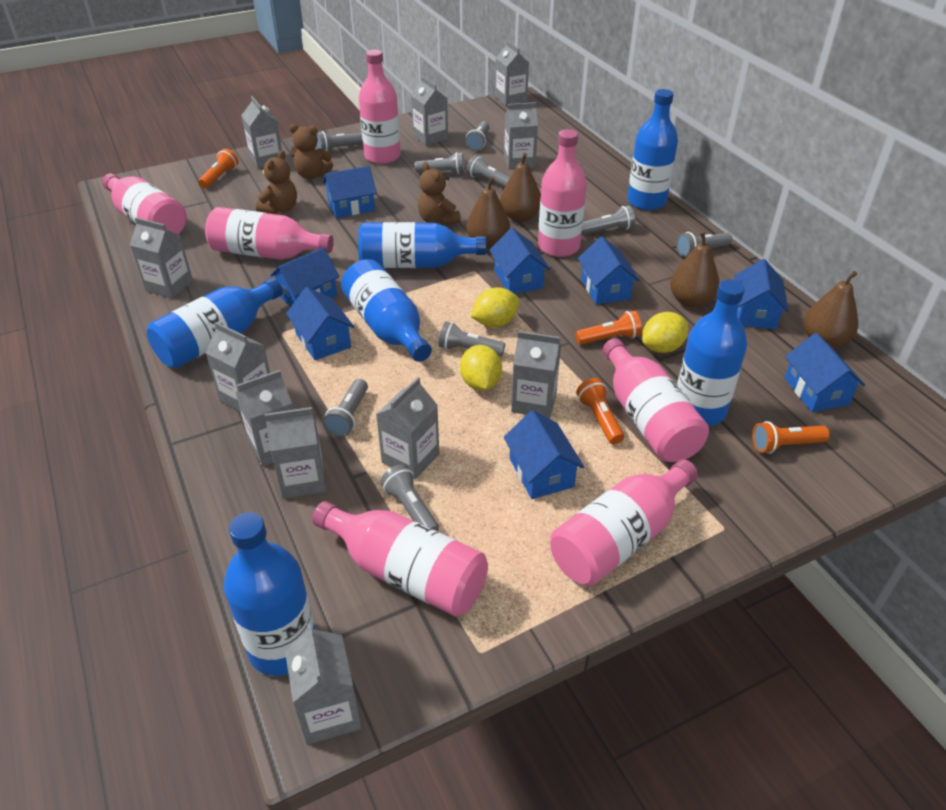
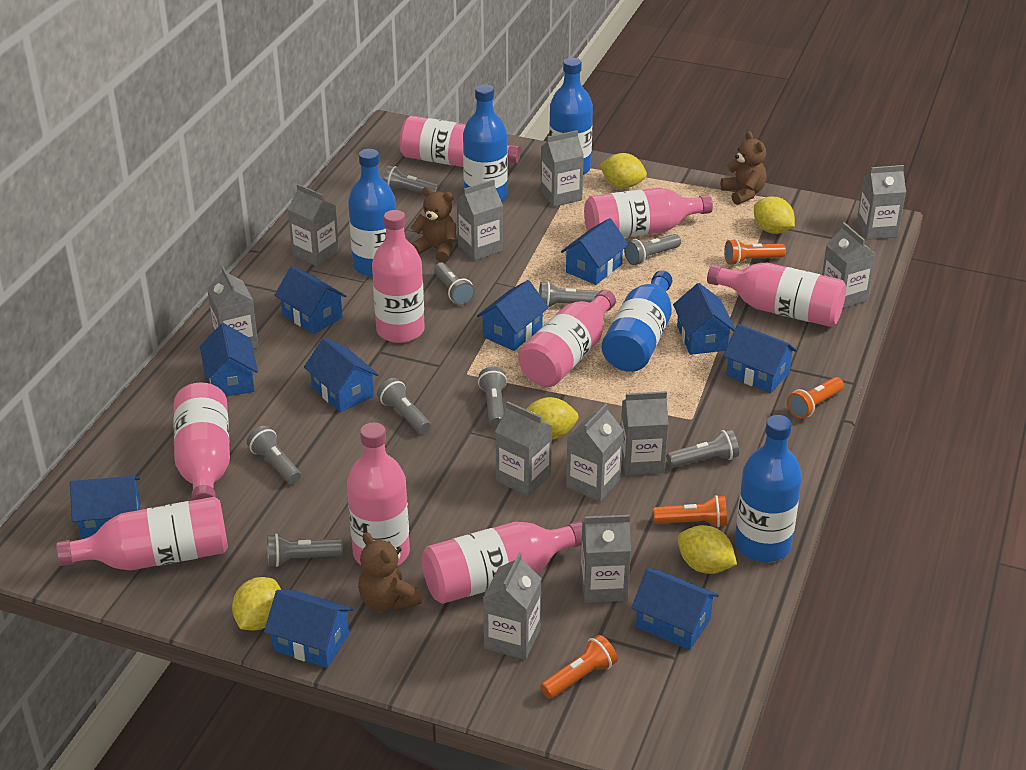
blue bottle: 6 -> 5
blue house: 8 -> 10
brown pear: 4 -> 0
pink bottle: 7 -> 9
yellow lemon: 3 -> 5

